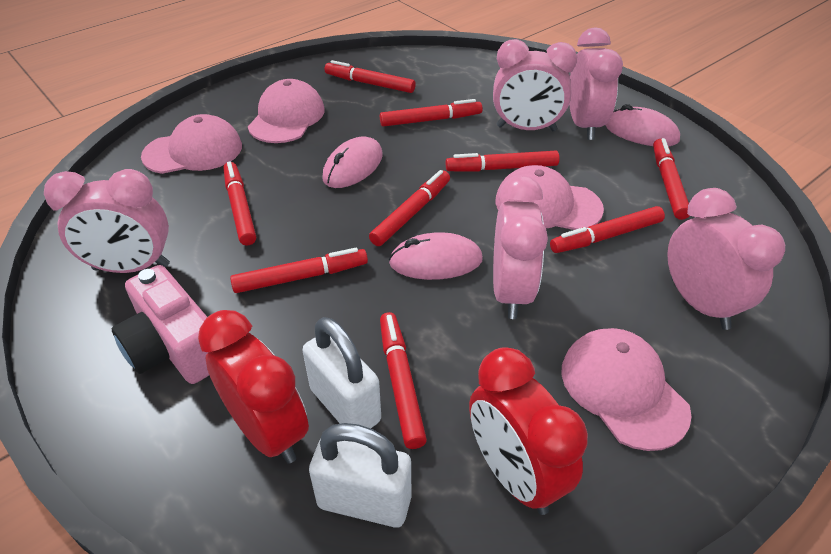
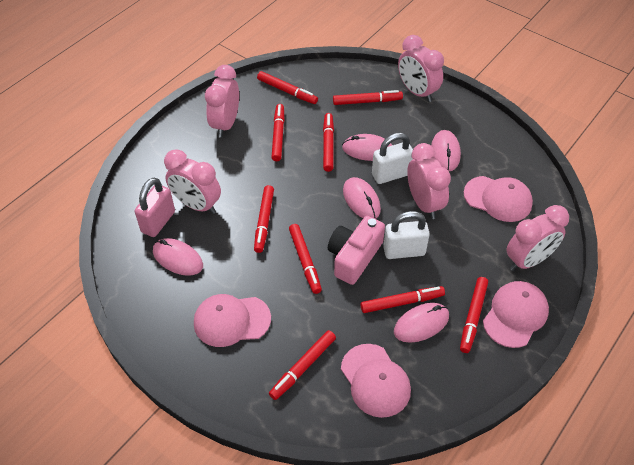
pink mouse: 3 -> 5
pink padlock: 0 -> 1
red clock: 2 -> 0

